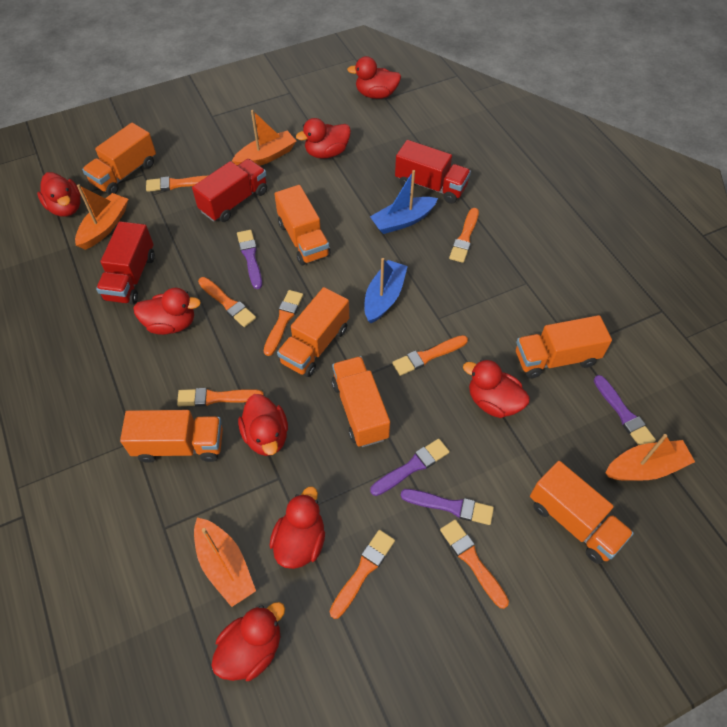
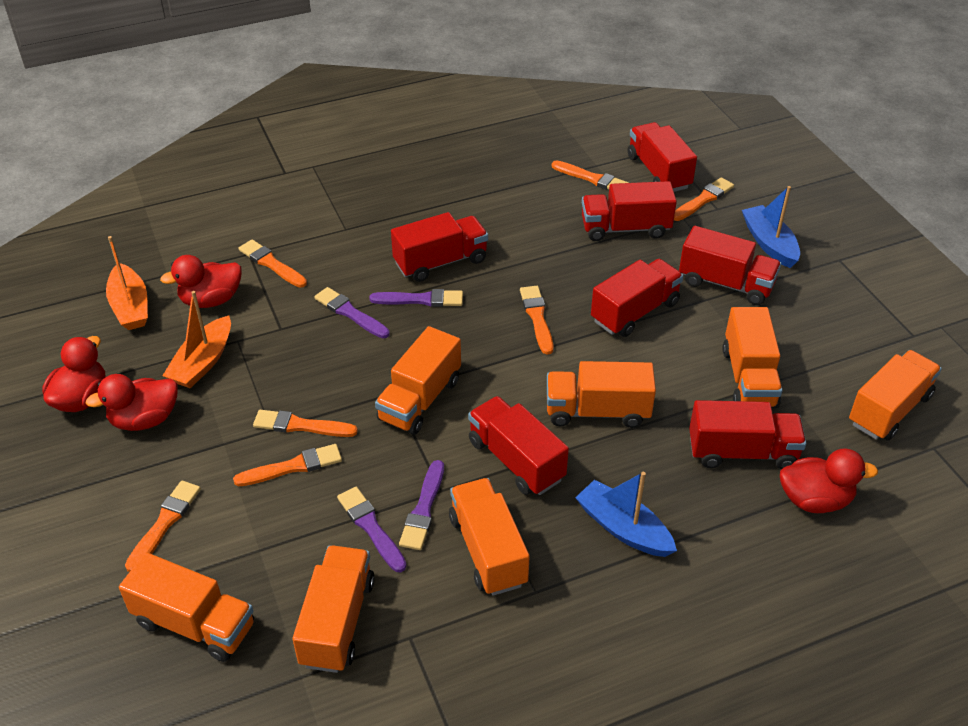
orange boat: 4 -> 2
orange brush: 8 -> 7
red duck: 8 -> 4
red truck: 3 -> 7

